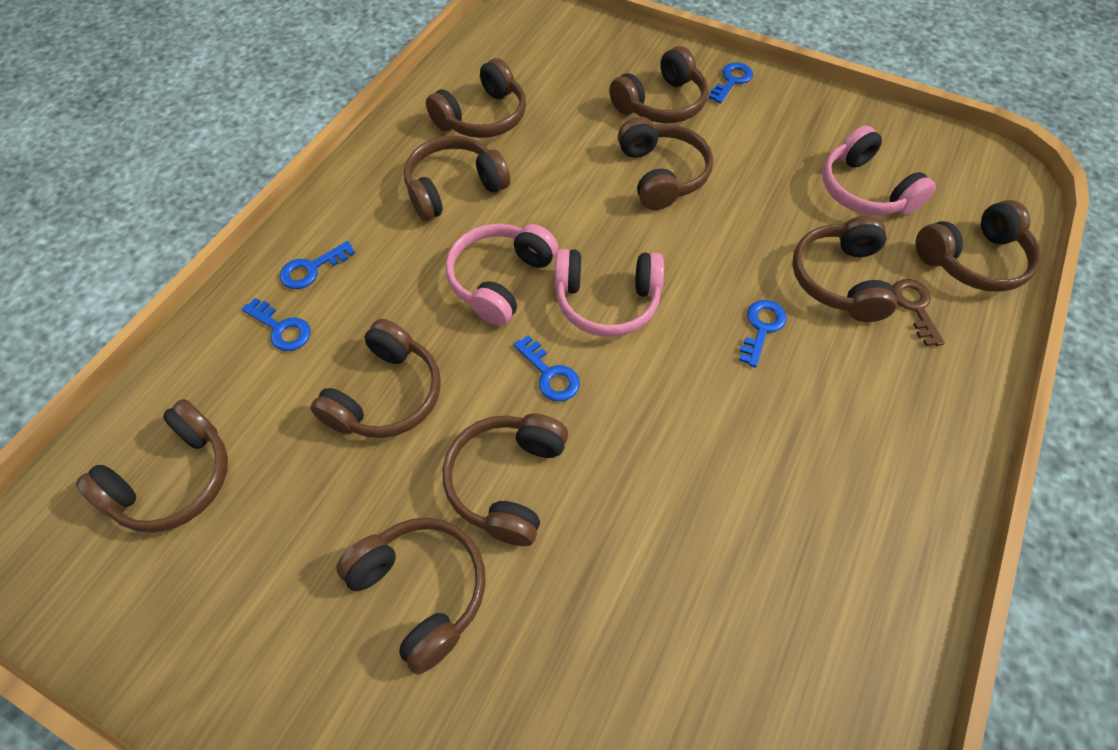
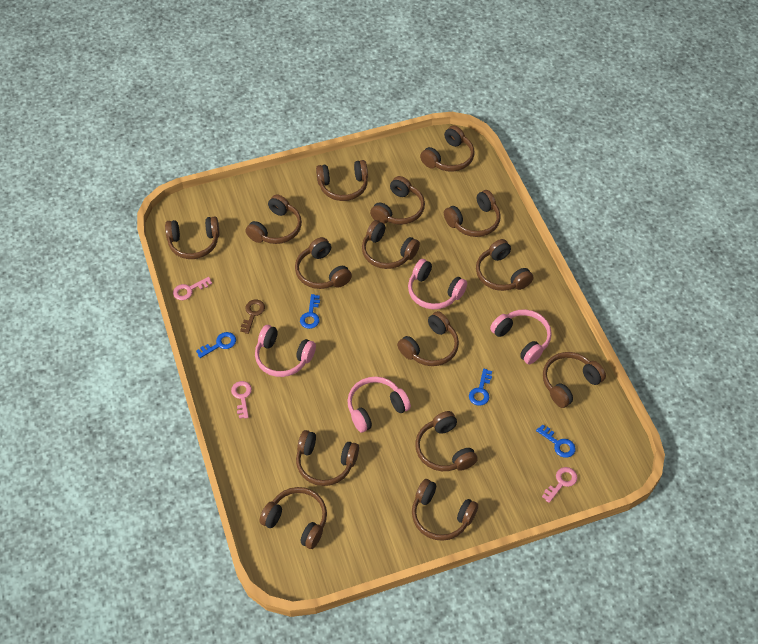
blue key: 5 -> 4
brown headphones: 10 -> 15
pink headphones: 3 -> 4
pink key: 0 -> 3

